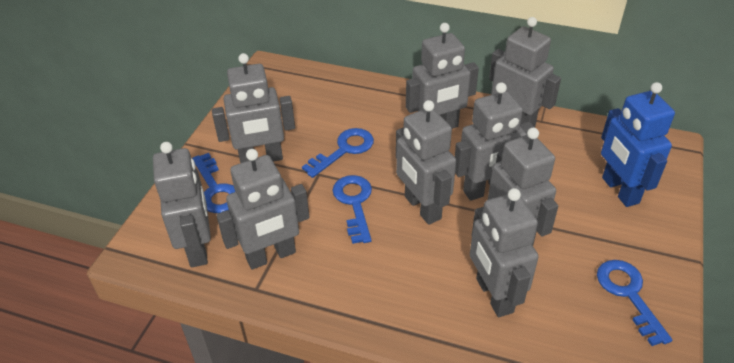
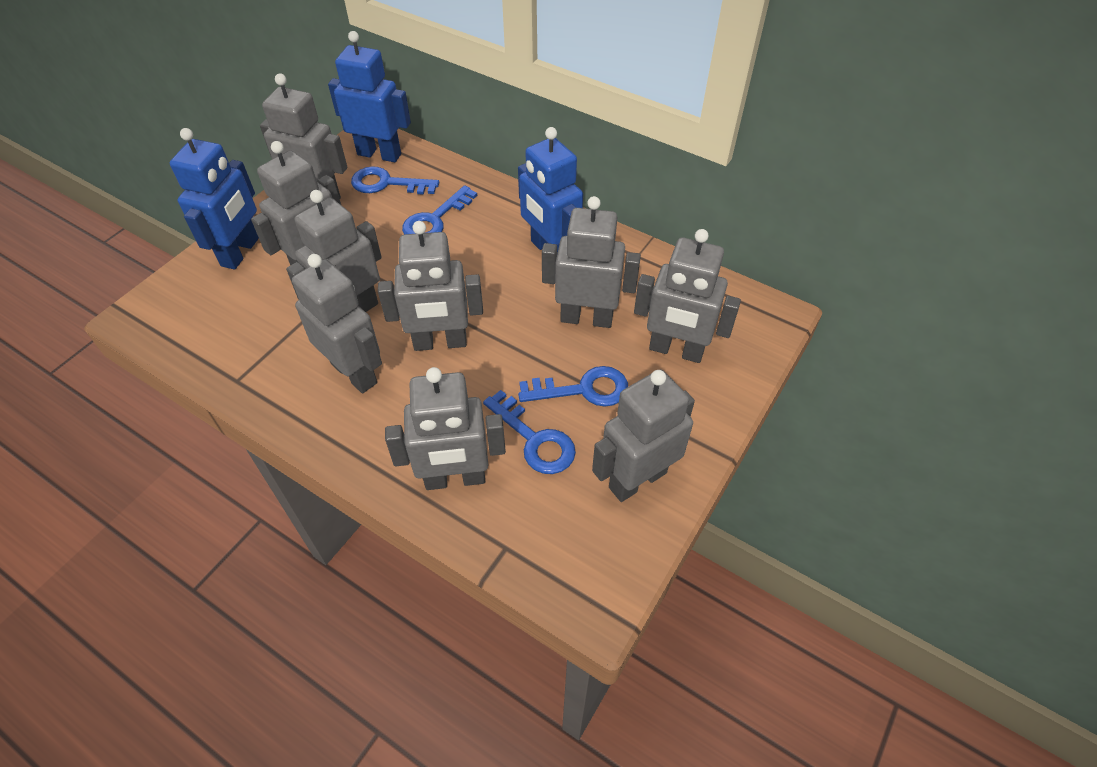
blue robot: 1 -> 3

